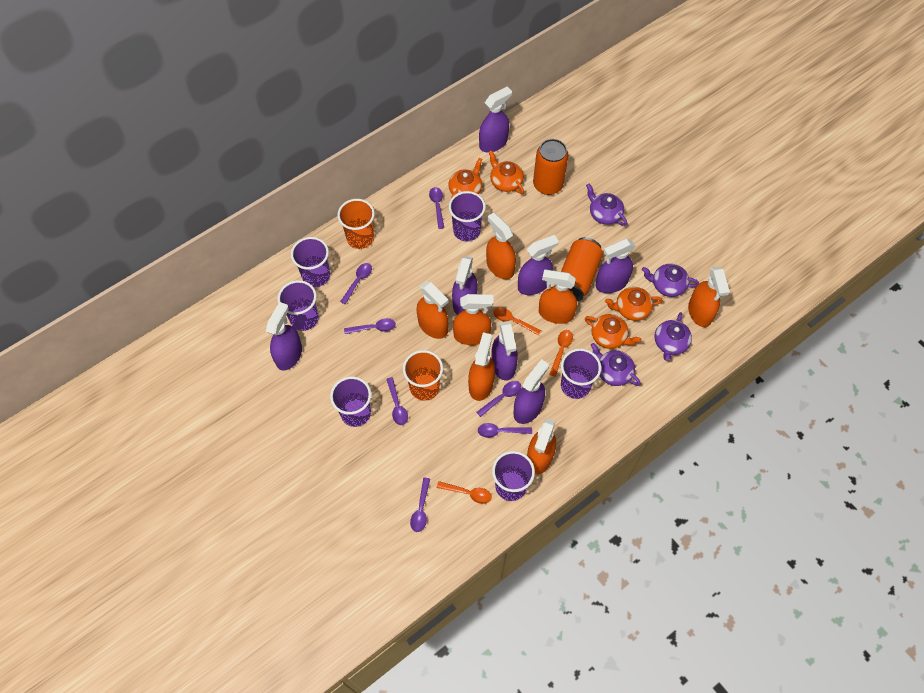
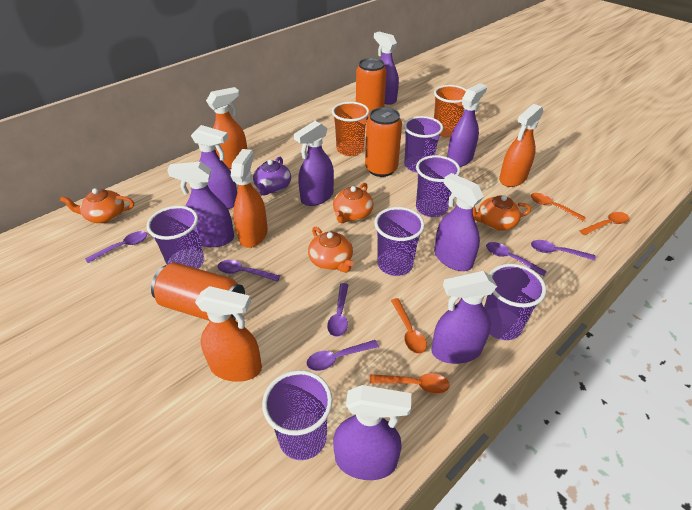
orange can: 2 -> 3
orange spoon: 3 -> 4
orange spray bottle: 7 -> 4
purple spoon: 7 -> 6
purple spray bottle: 7 -> 8
purple teapot: 4 -> 1

